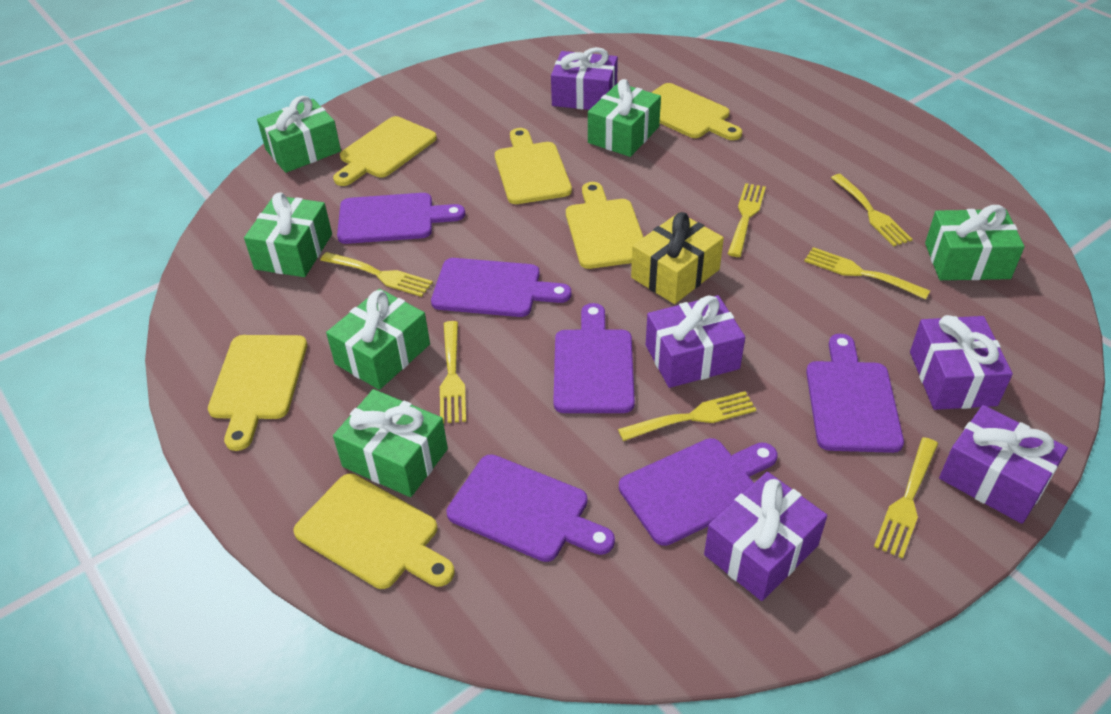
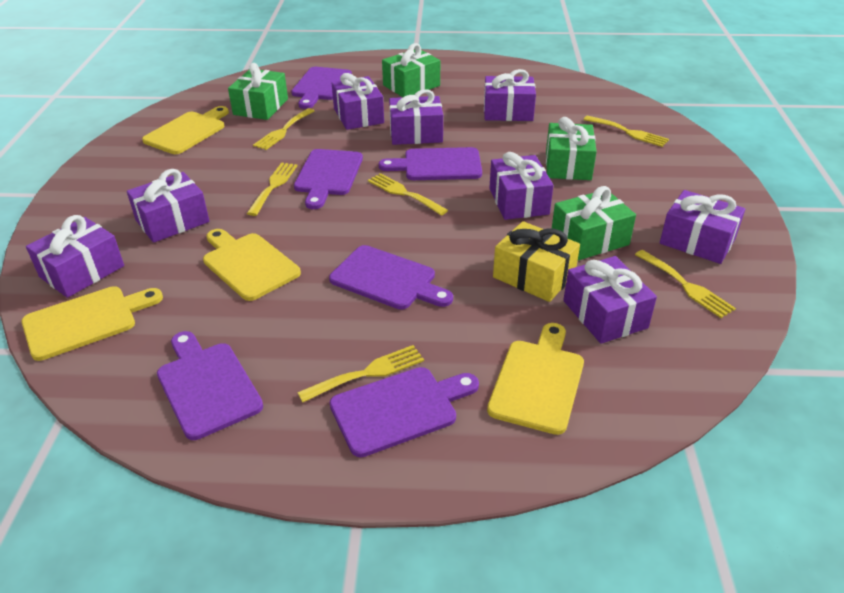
green gift: 6 -> 4
purple gift: 5 -> 8
yellow cutting board: 6 -> 4
yellow fork: 7 -> 6

